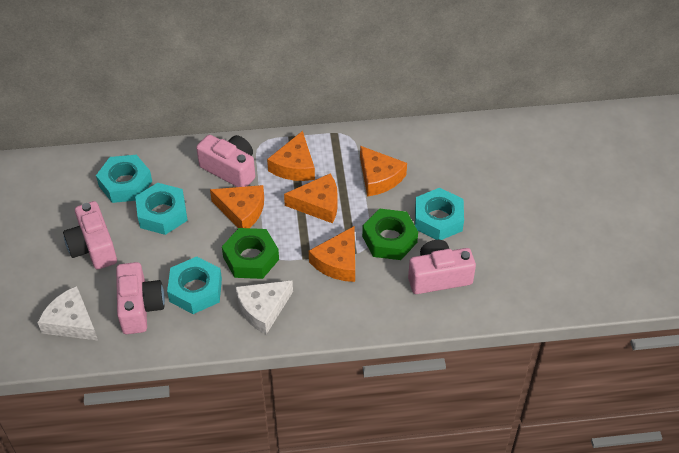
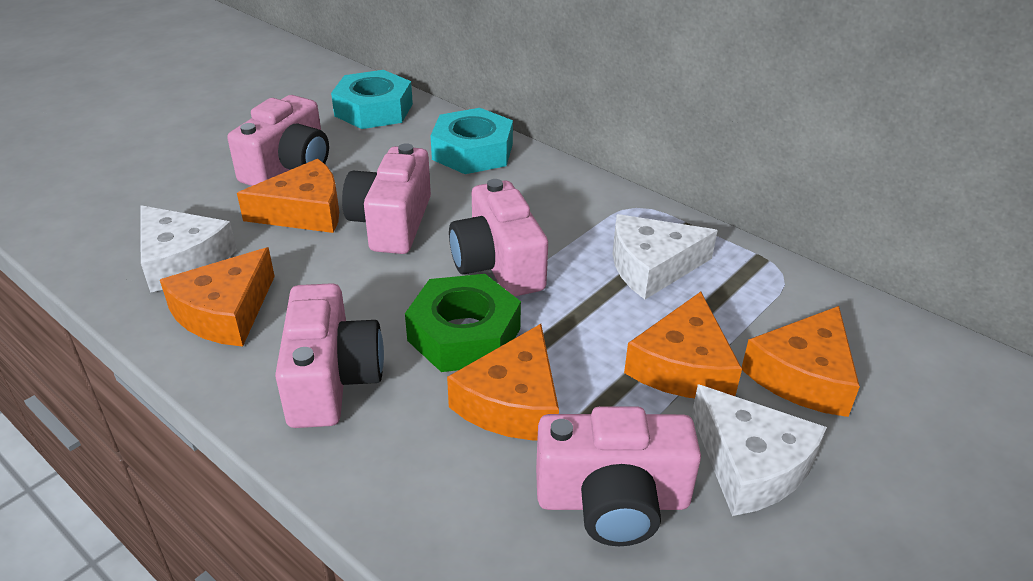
green nut: 2 -> 1
pink camera: 4 -> 5
turquoise nut: 4 -> 2
white cheese: 2 -> 3

